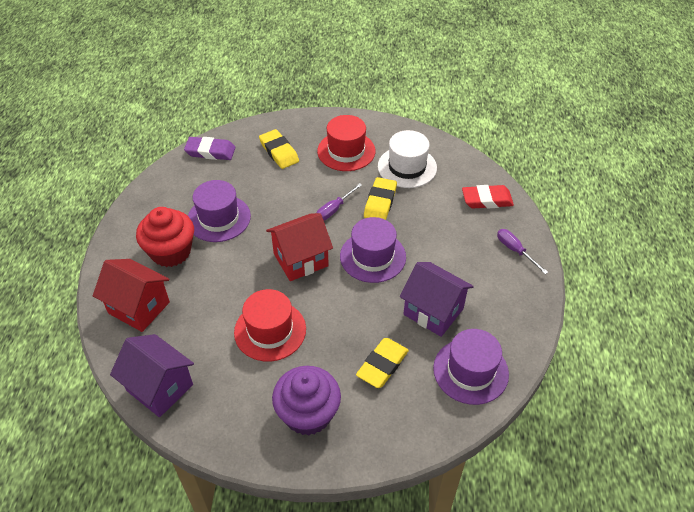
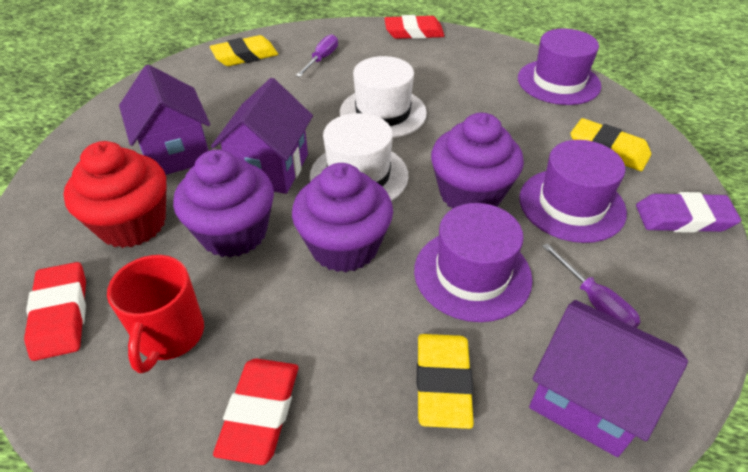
purple cupcake: 1 -> 3
purple house: 2 -> 3
red eraser: 1 -> 3
red hat: 2 -> 0
red house: 2 -> 0
red mug: 0 -> 1
white hat: 1 -> 2

